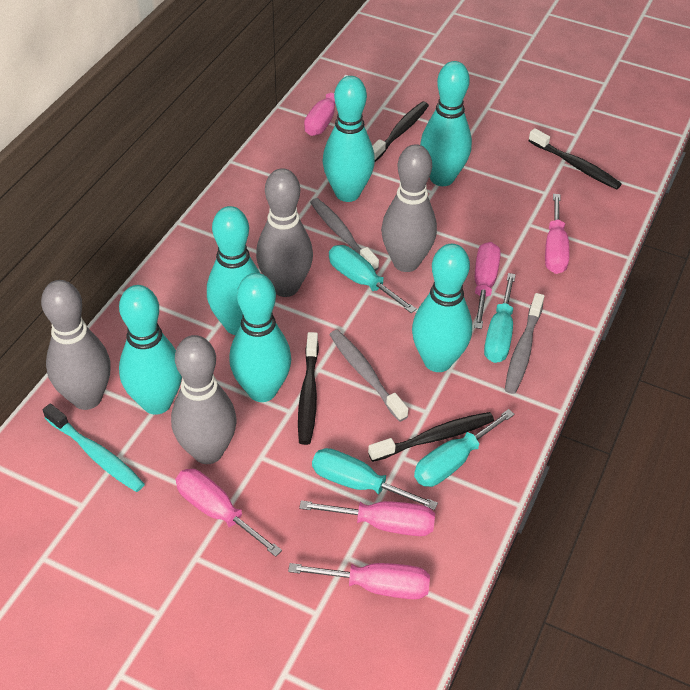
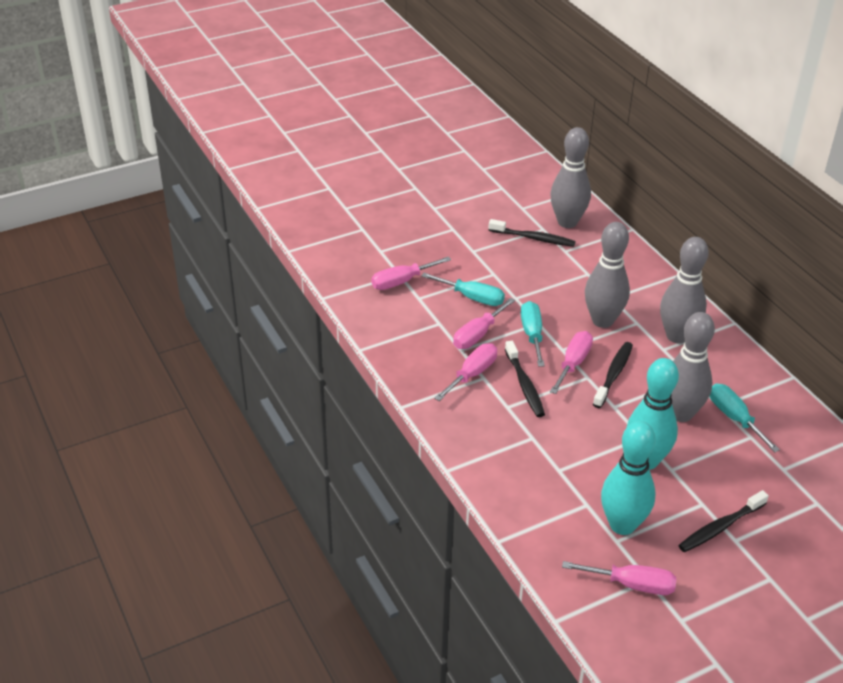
grey toothbrush: 3 -> 0
pink screwdriver: 6 -> 5
turquoise bowling pin: 6 -> 2
turquoise screwdriver: 4 -> 3
turquoise toothbrush: 1 -> 0

